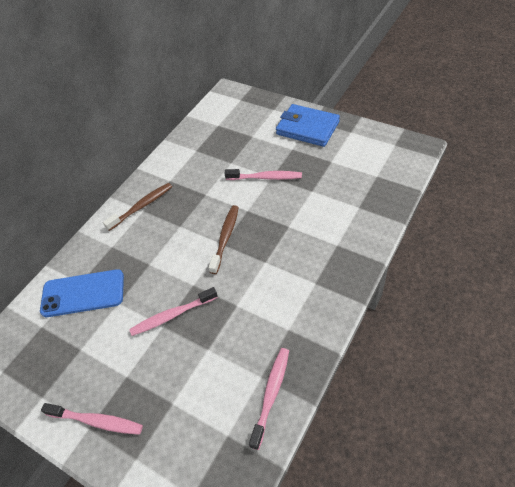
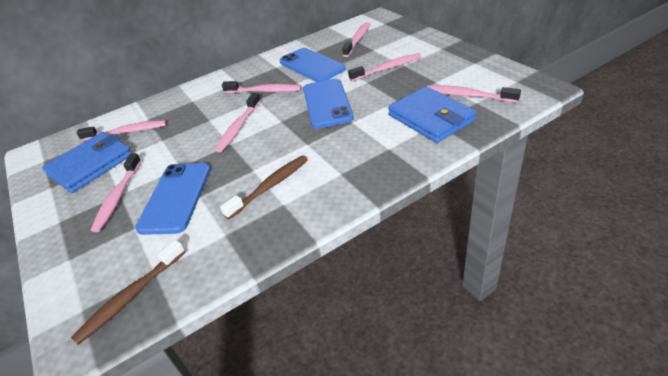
blue phone: 1 -> 3
blue wallet: 1 -> 2
pink toothbrush: 4 -> 7

